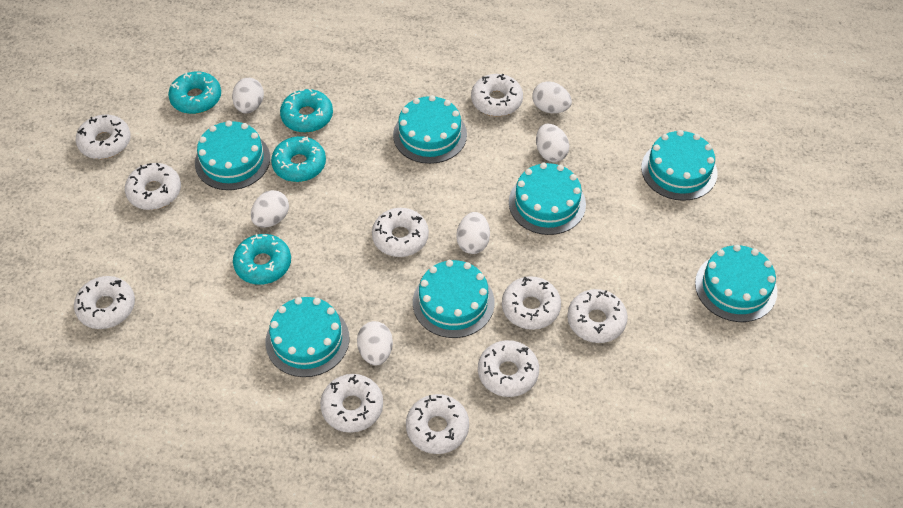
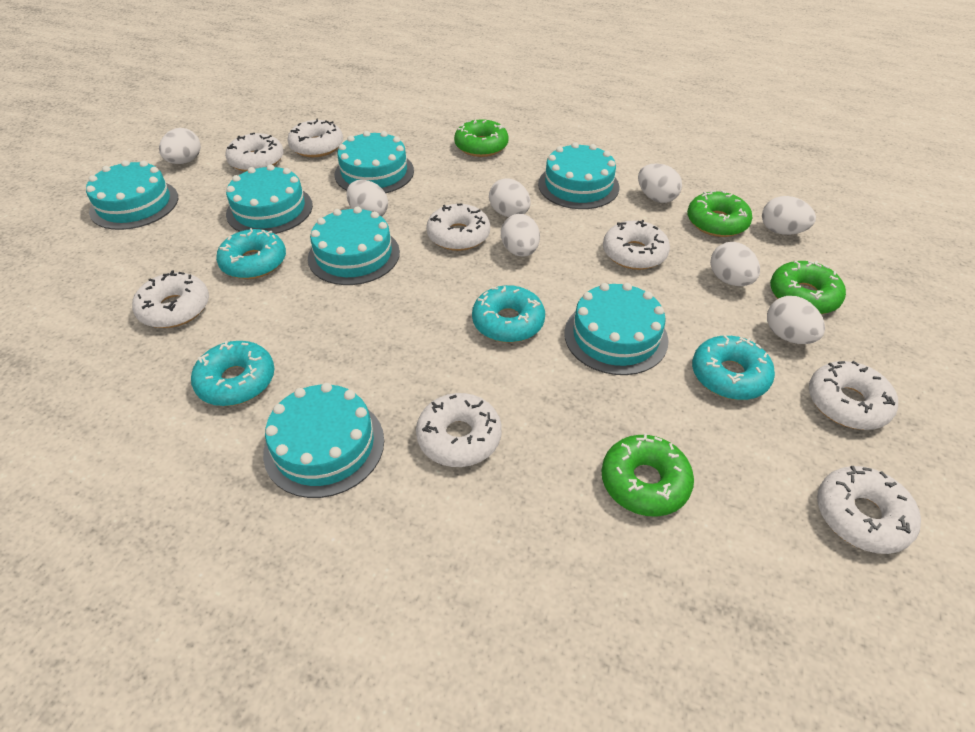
green donut: 0 -> 4
white donut: 10 -> 8
white egg: 6 -> 8

